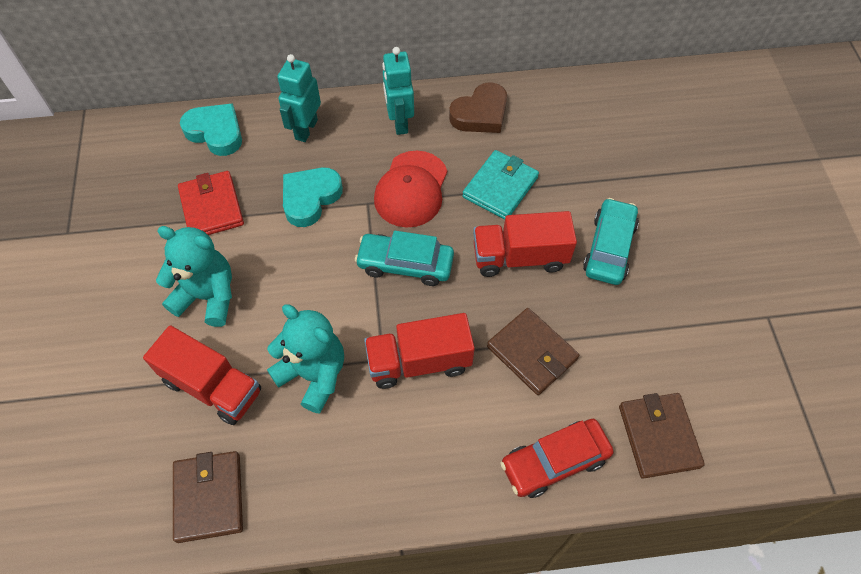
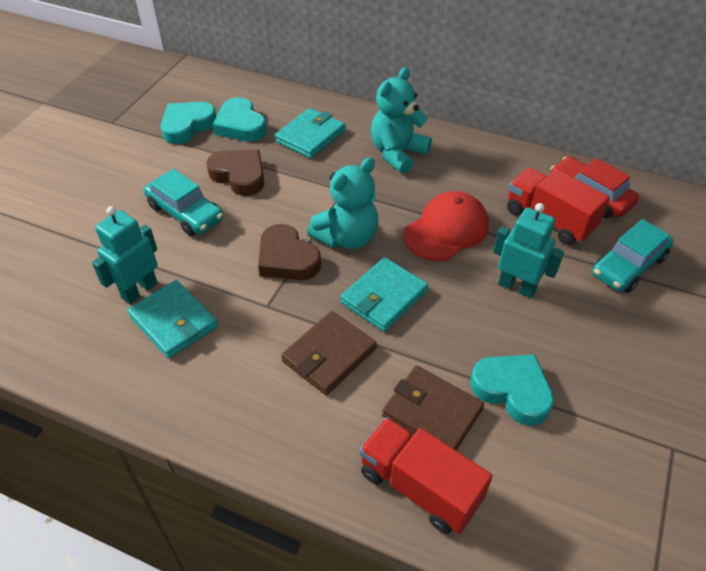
brown heart: 1 -> 2
brown wallet: 3 -> 2
red truck: 3 -> 2
red wallet: 1 -> 0
turquoise heart: 2 -> 3
turquoise wallet: 1 -> 3

